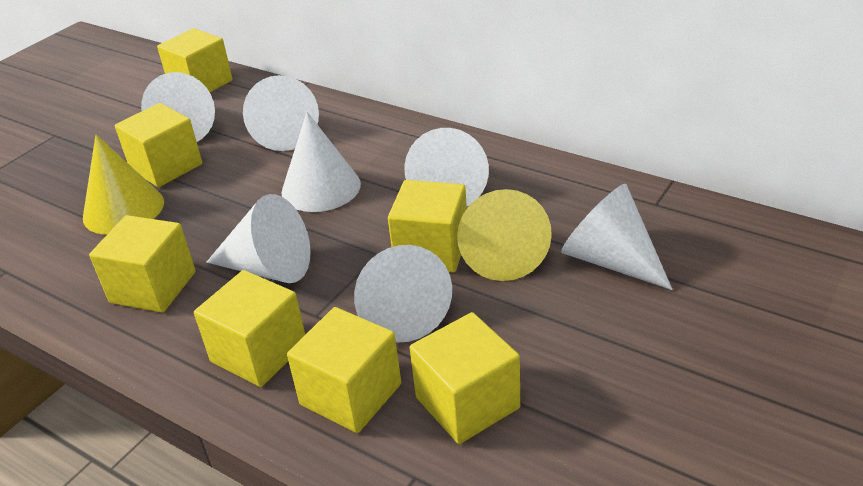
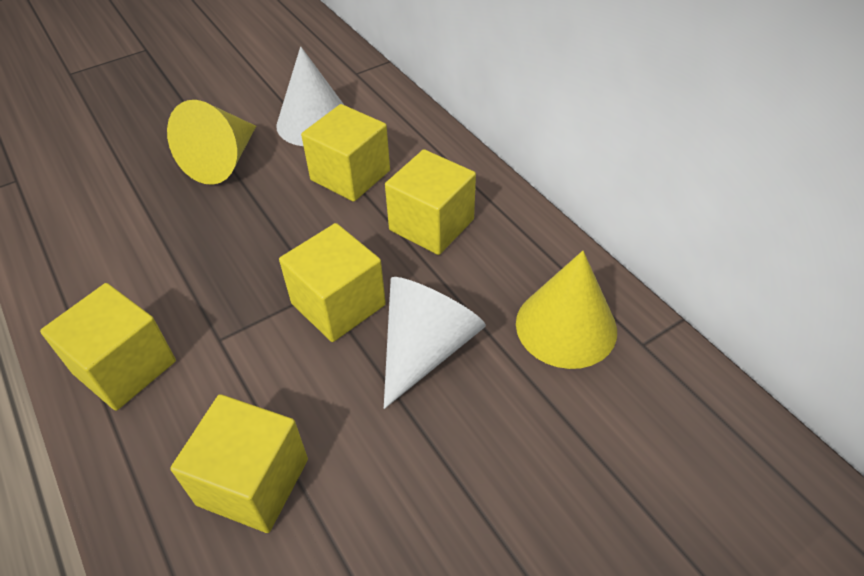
white cone: 7 -> 2
yellow cube: 7 -> 5

